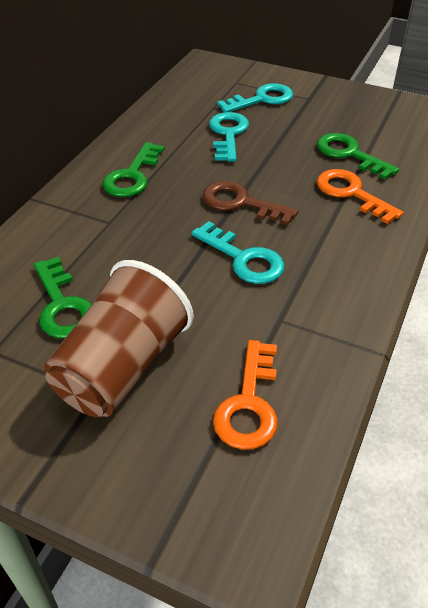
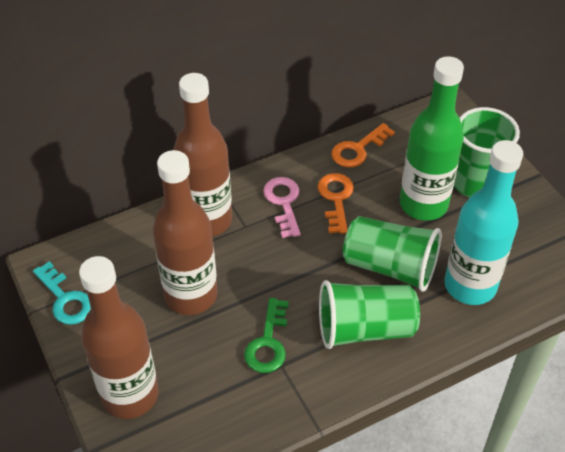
brown bottle: 0 -> 3
brown cup: 1 -> 0
brown key: 1 -> 0
green bottle: 0 -> 1
green cup: 0 -> 3
green key: 3 -> 1
pink key: 0 -> 1
turquoise bottle: 0 -> 1
turquoise key: 3 -> 1

